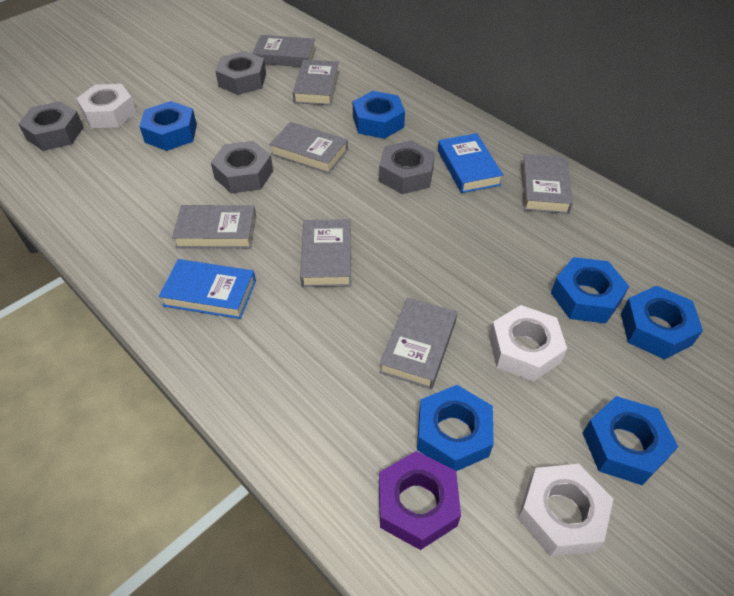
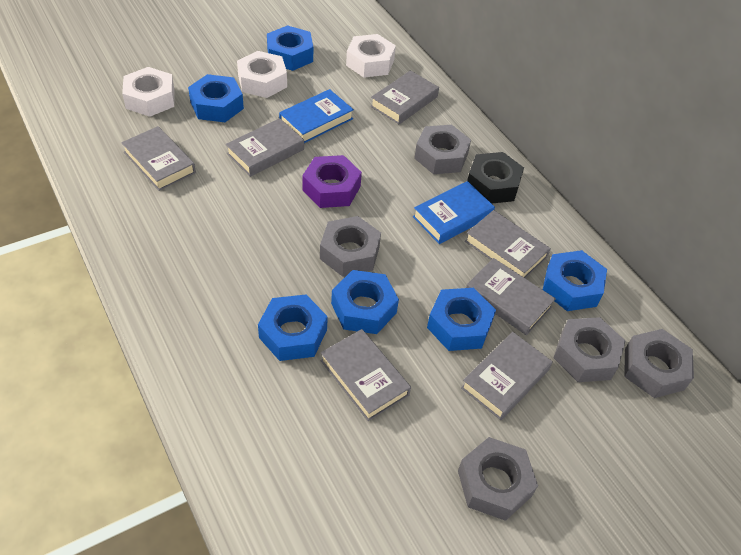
black nut: 0 -> 1
grey nut: 4 -> 5

